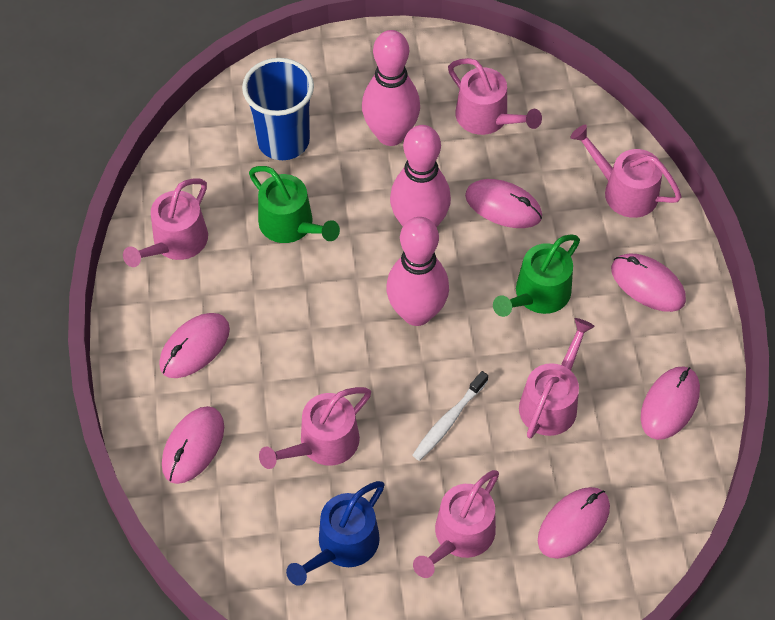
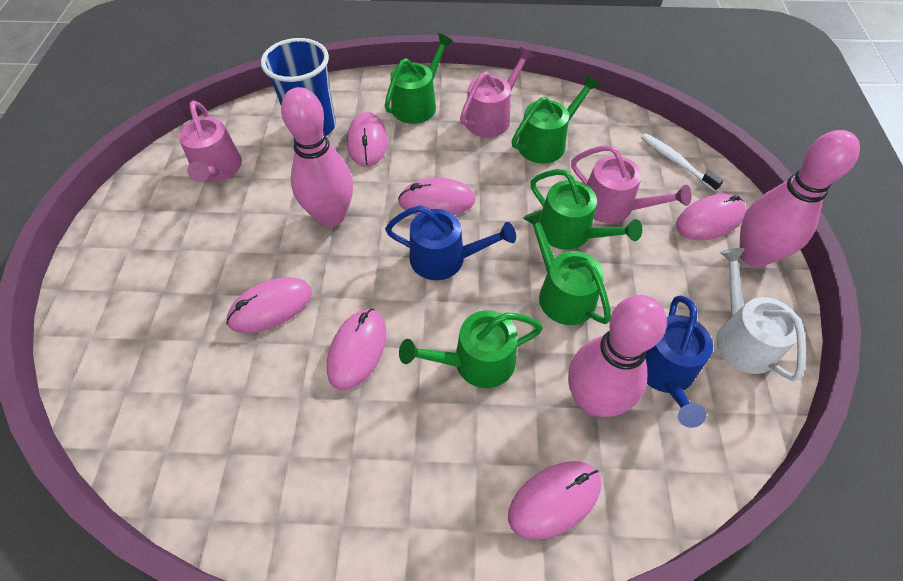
blue watering can: 1 -> 2
green watering can: 2 -> 5
pink watering can: 6 -> 3
white watering can: 0 -> 1

